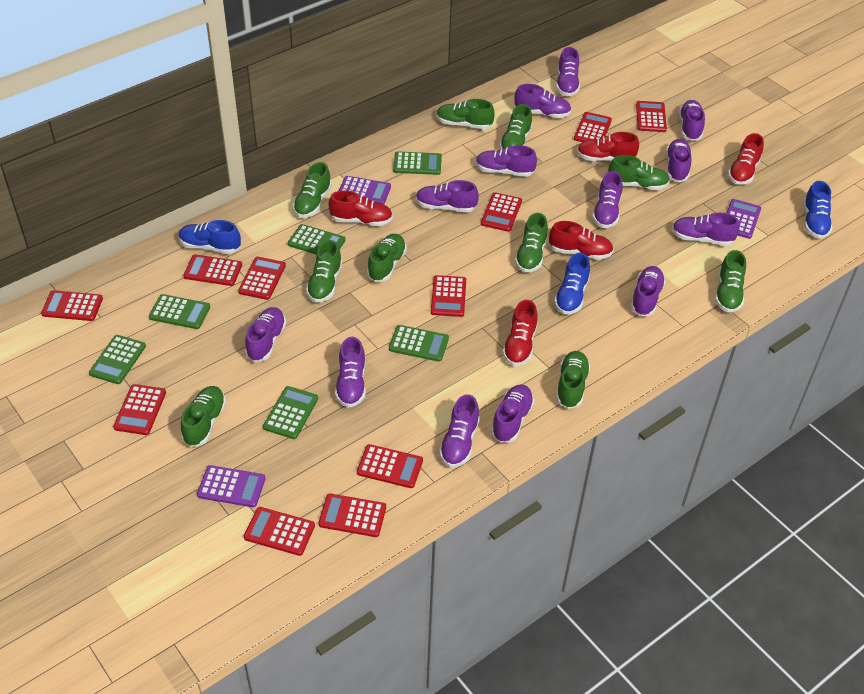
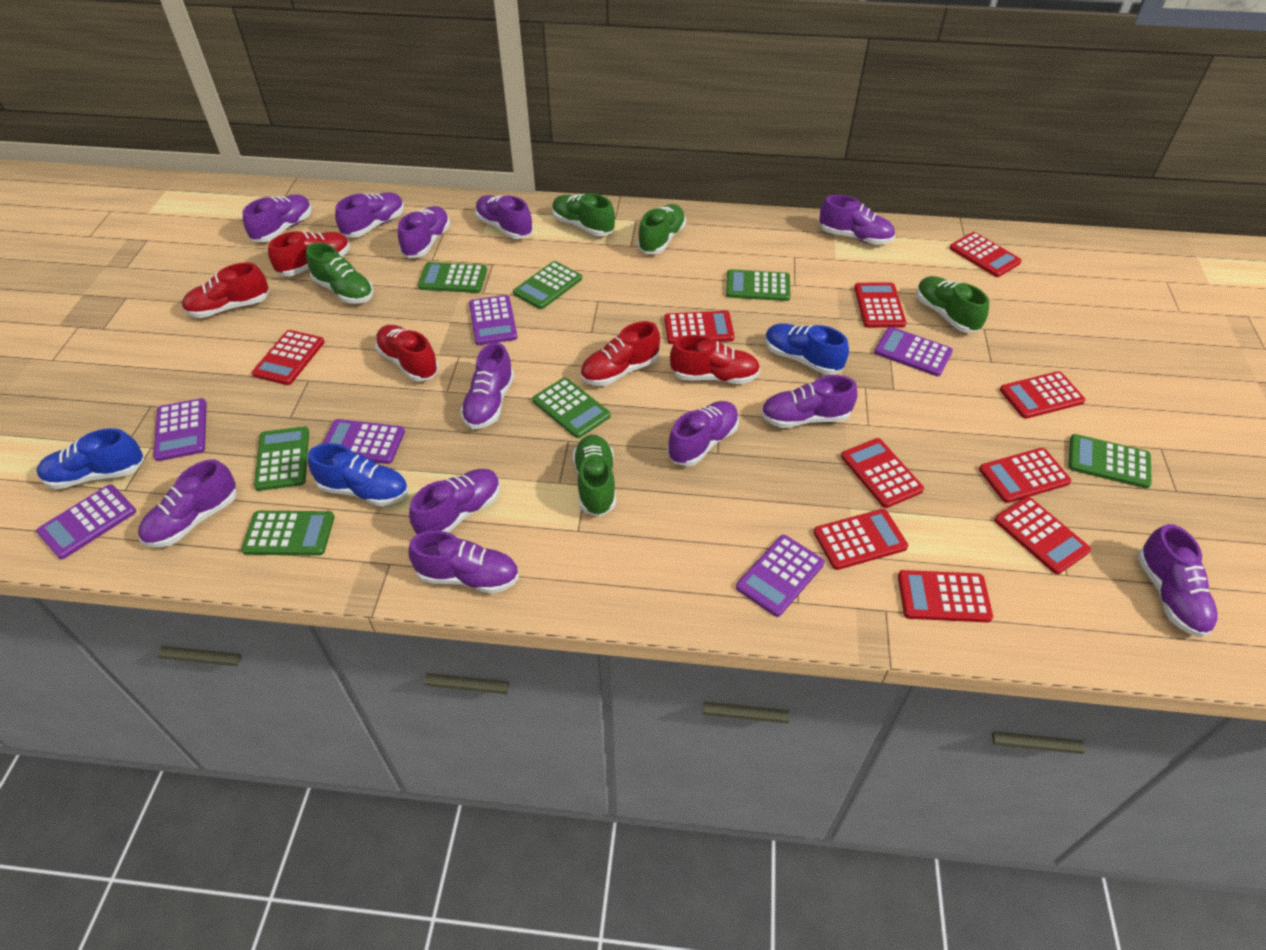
green calculator: 6 -> 7
green shoe: 10 -> 5
purple calculator: 3 -> 6
purple shoe: 13 -> 12
red calculator: 11 -> 10

